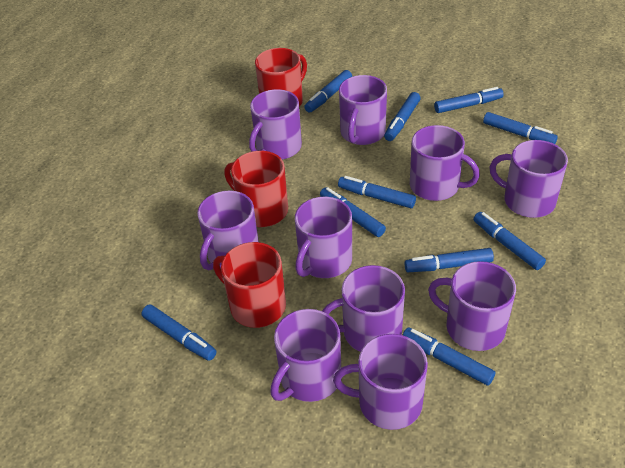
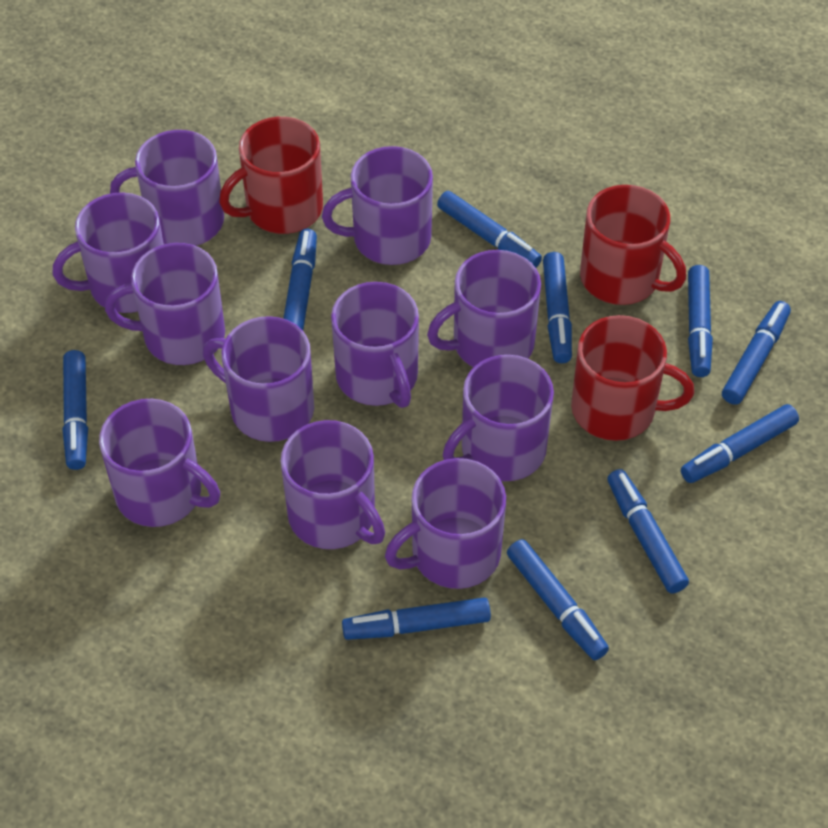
purple mug: 10 -> 11

